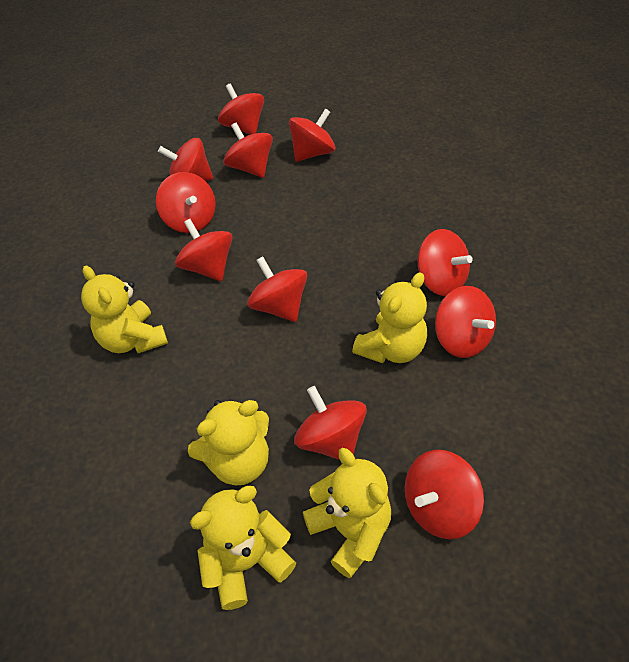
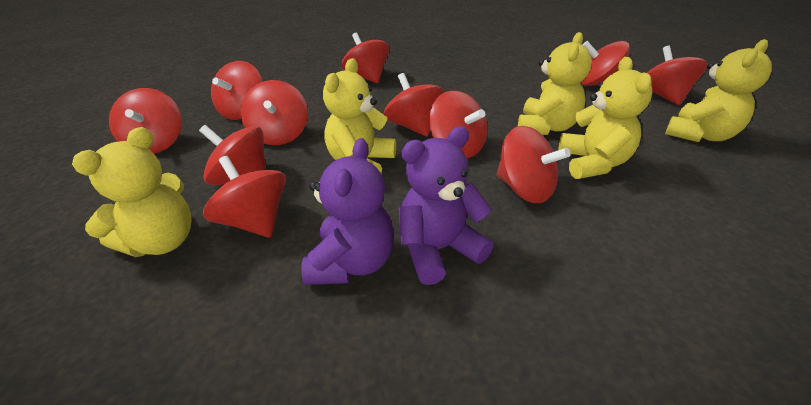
purple teddy bear: 0 -> 2

